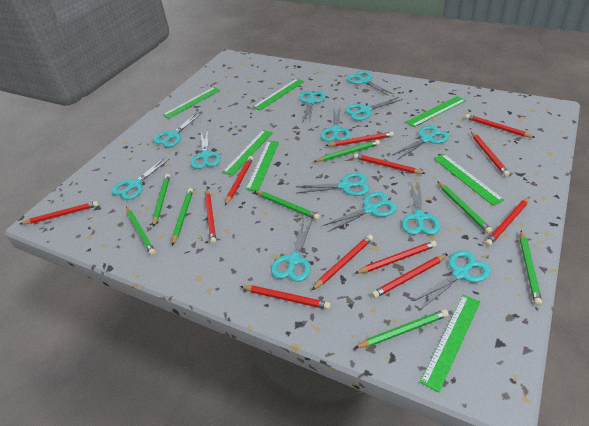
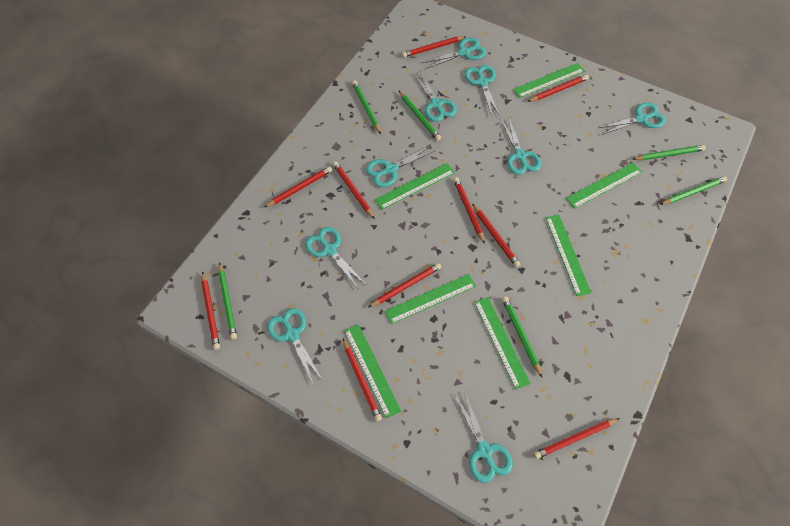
green pencil: 8 -> 6
red pencil: 12 -> 10
turquoise scissors: 13 -> 9

